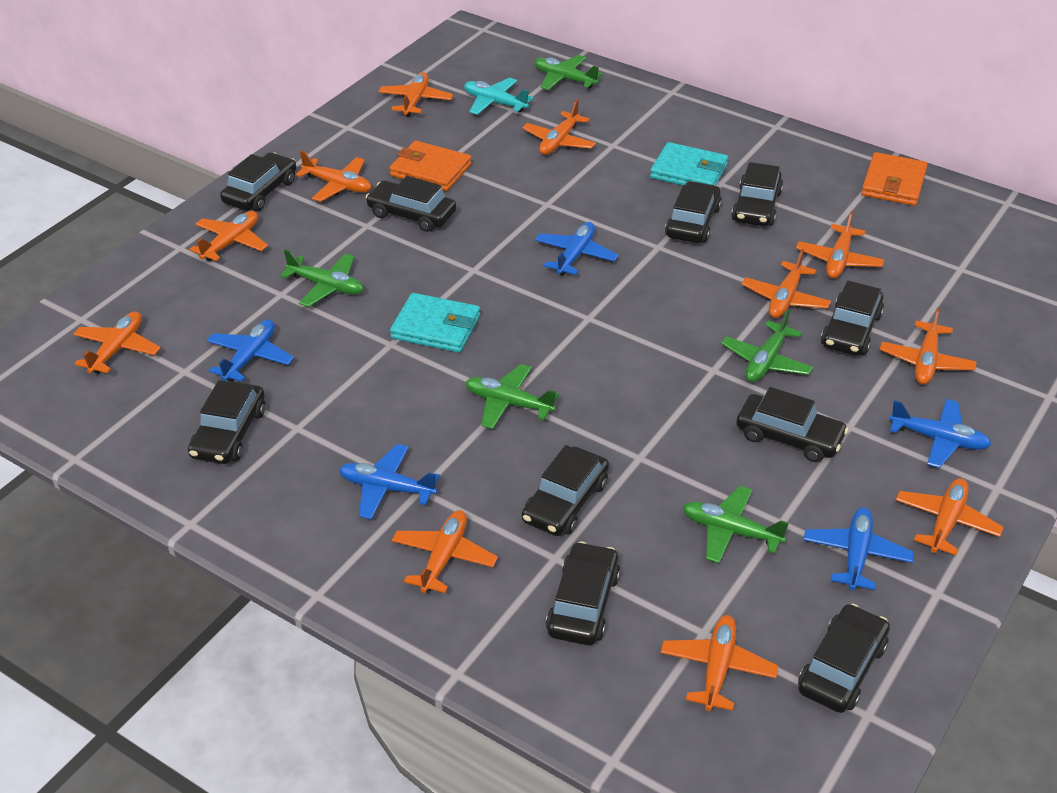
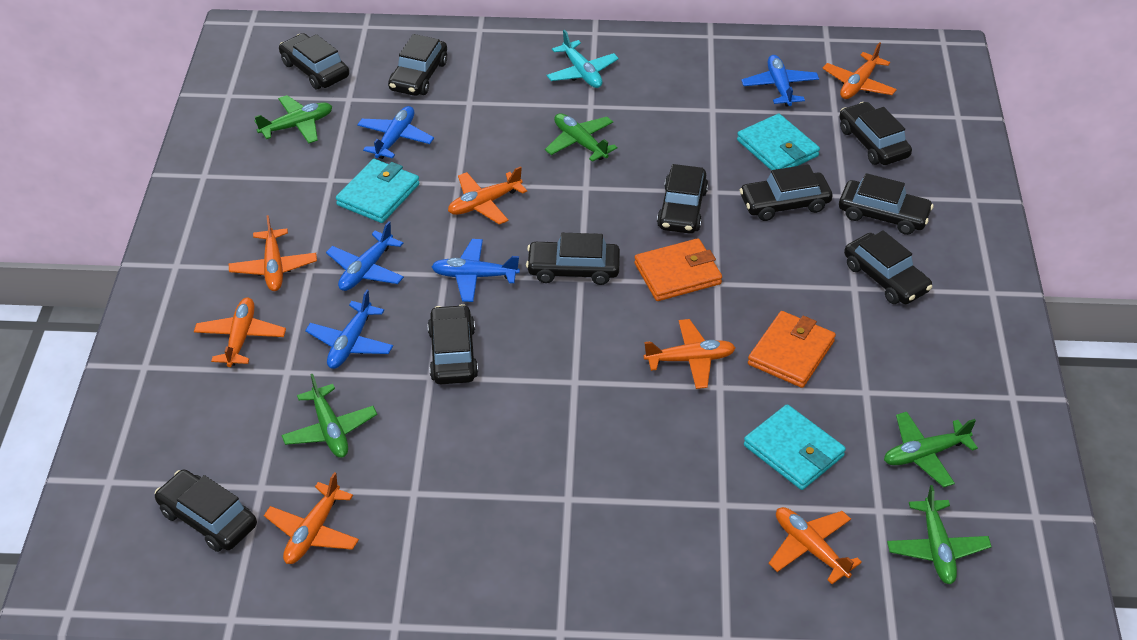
orange plane: 11 -> 7
turquoise wallet: 2 -> 3

